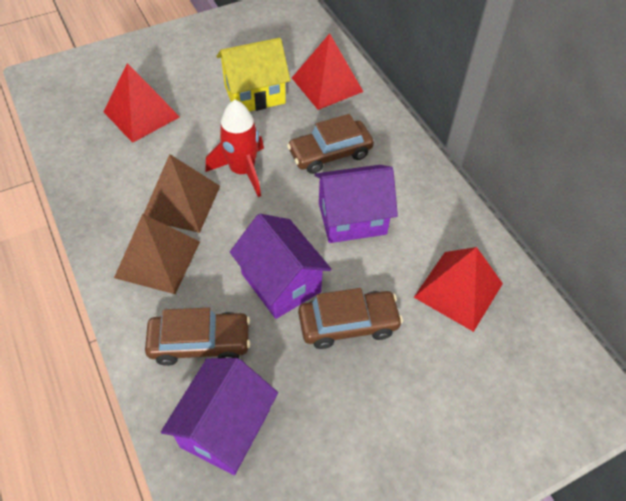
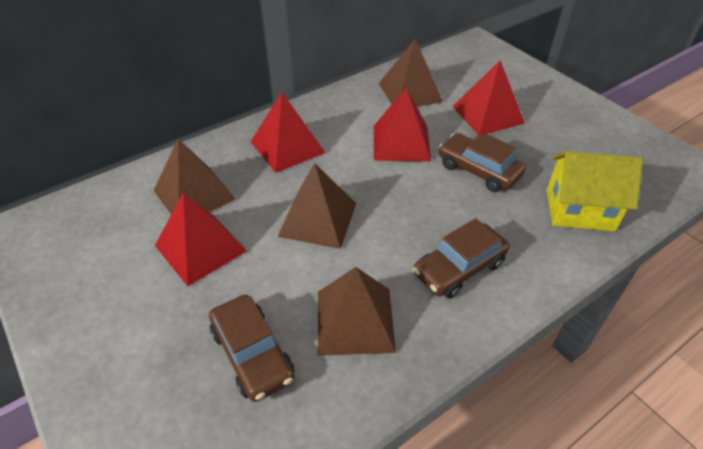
brown pyramid: 2 -> 4
purple house: 3 -> 0
red pyramid: 3 -> 4
red rocket: 1 -> 0

